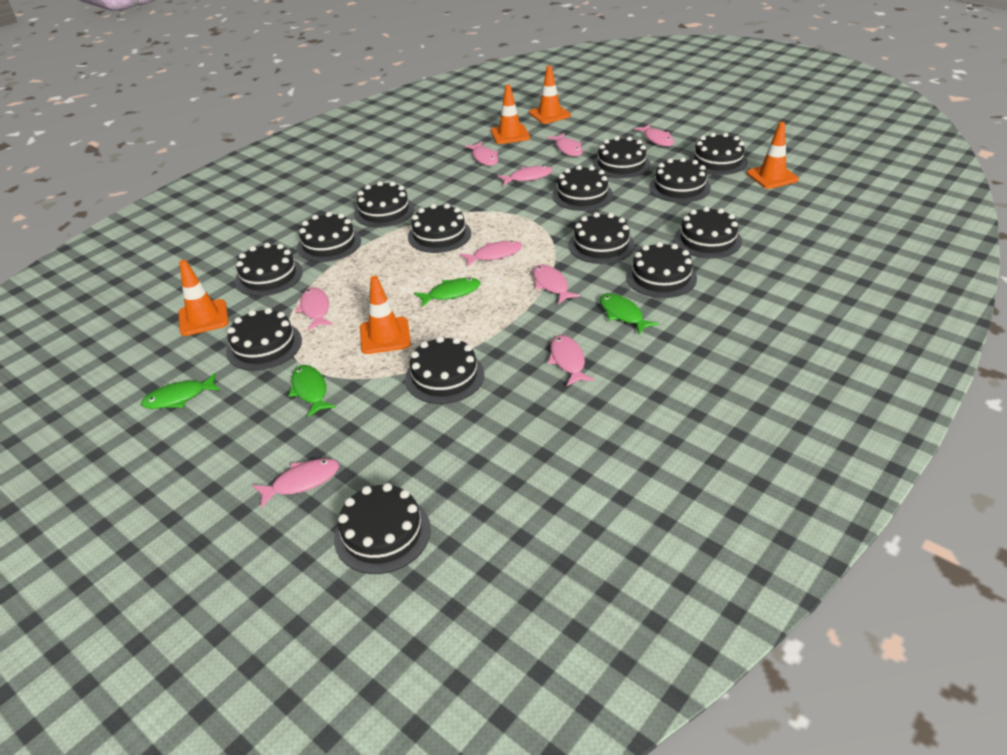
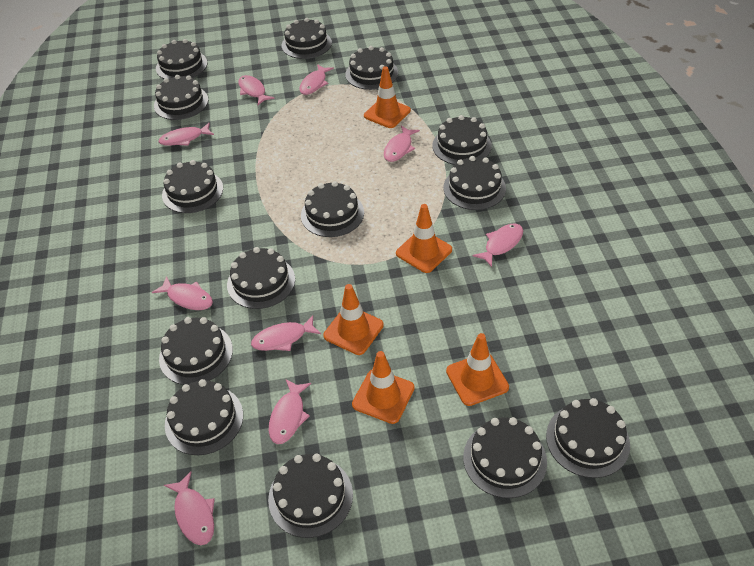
green fish: 4 -> 0

